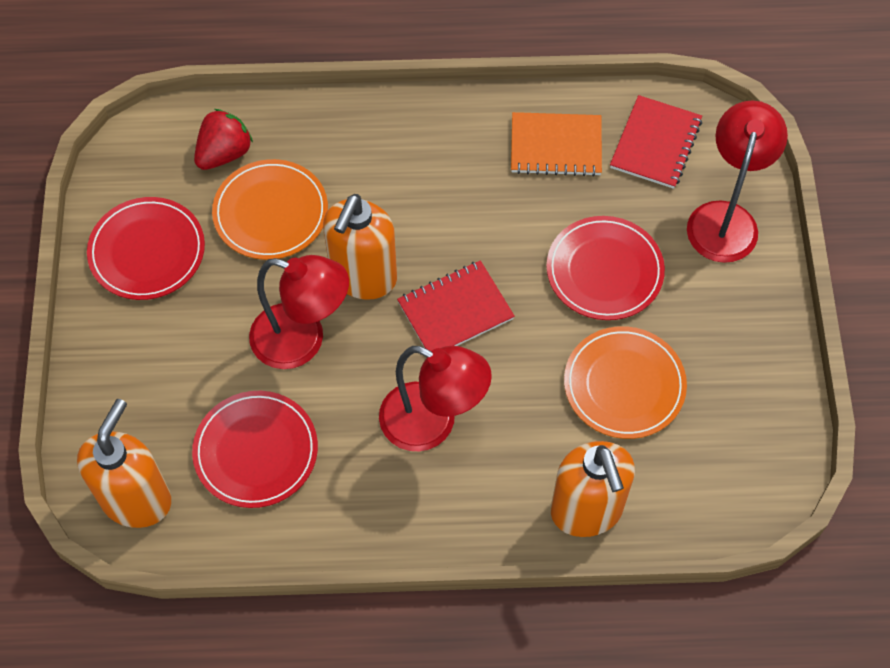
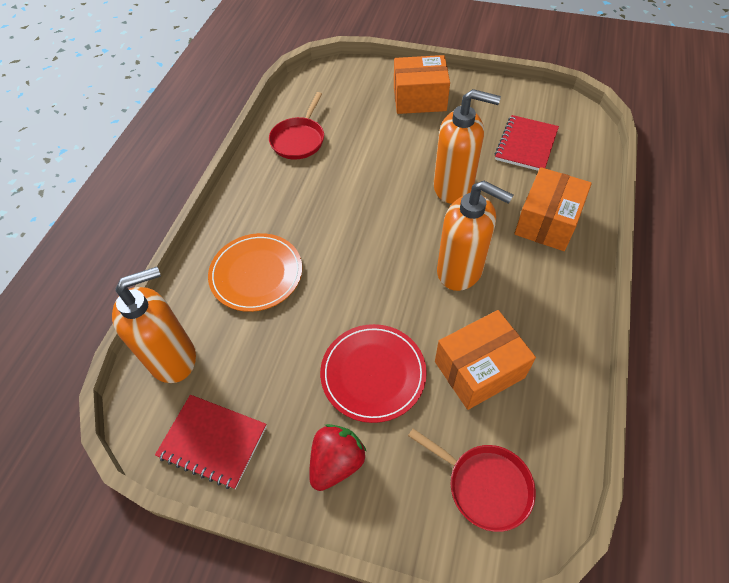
orange box: 0 -> 3
orange notebook: 1 -> 0
orange plate: 2 -> 1
red lamp: 3 -> 0
red pan: 0 -> 2
red plate: 3 -> 1

